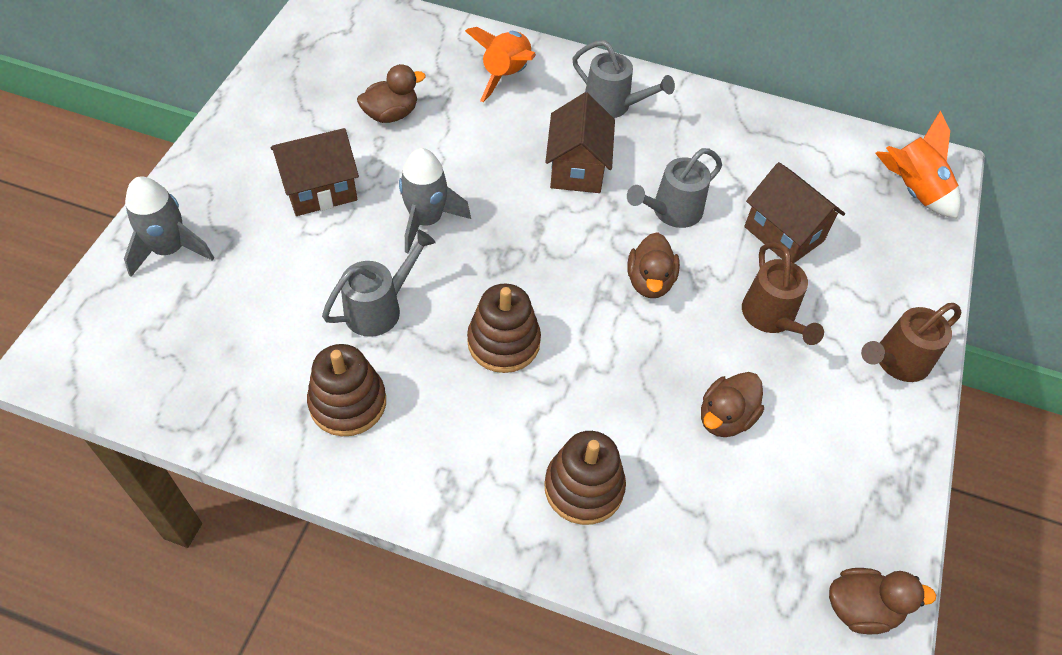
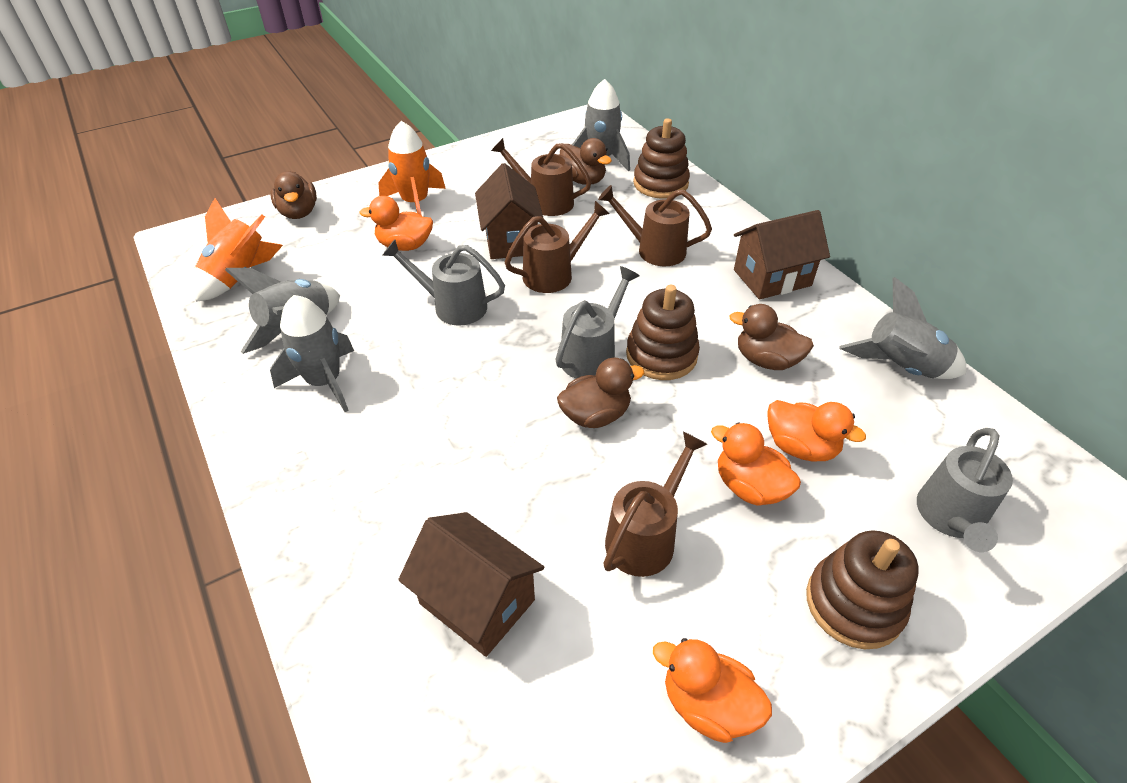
brown watering can: 2 -> 4
grey rocket: 2 -> 4
orange duck: 0 -> 4

